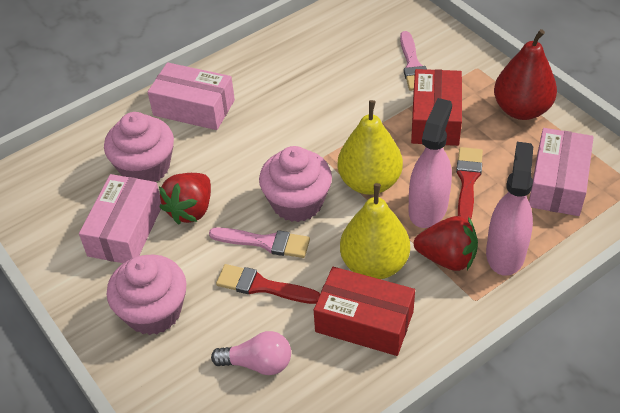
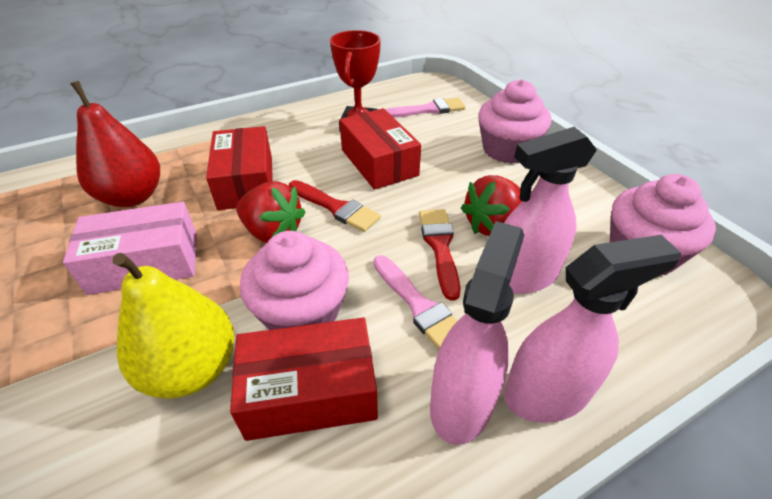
pink box: 3 -> 1
pink light bulb: 1 -> 0
pink spray bottle: 2 -> 3
red box: 2 -> 3
red trophy: 0 -> 1
yellow pear: 2 -> 1

